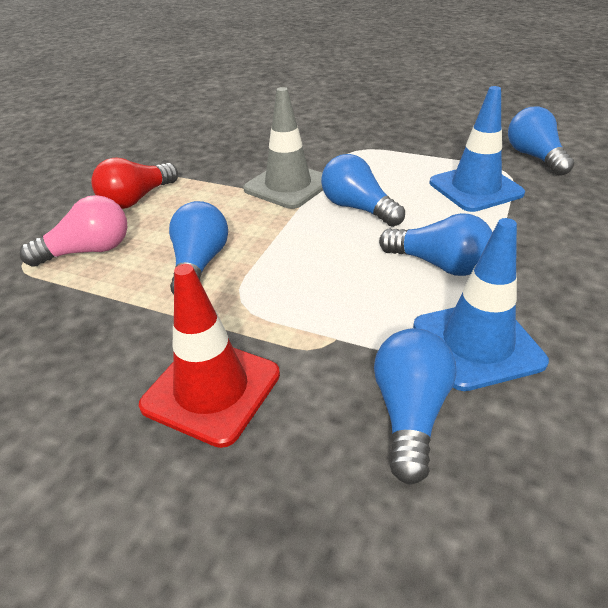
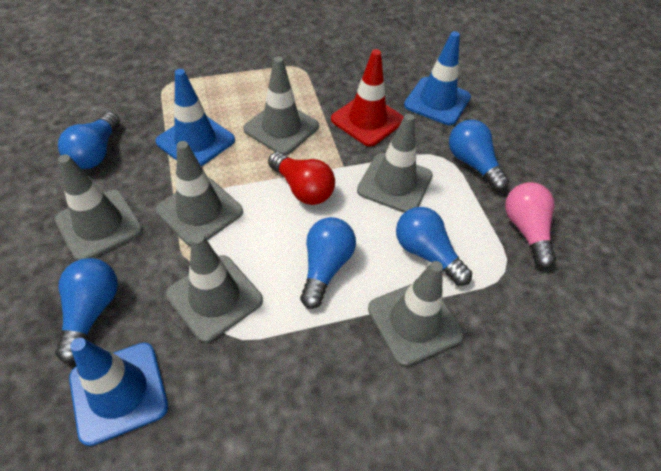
blue traffic cone: 2 -> 3
grey traffic cone: 1 -> 6

